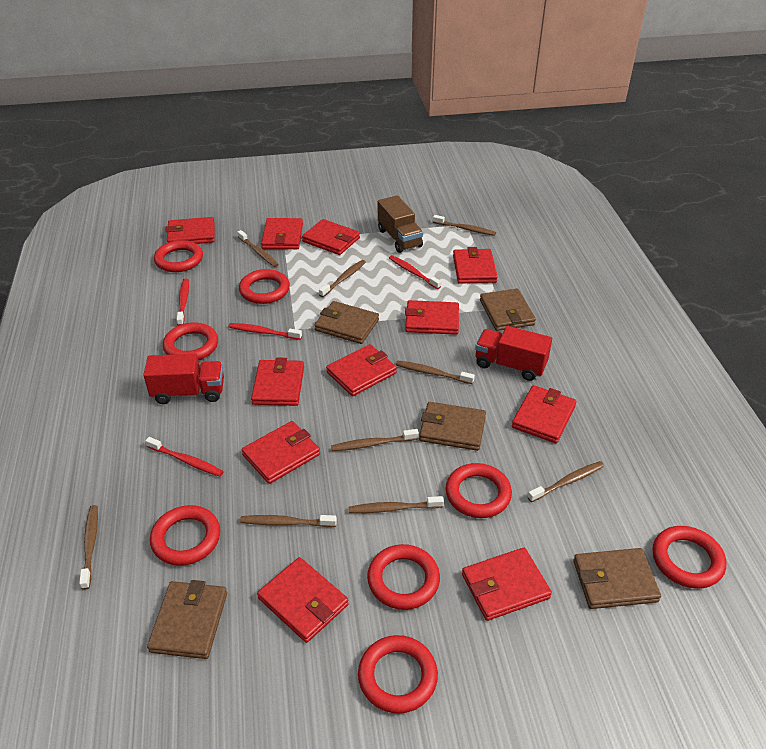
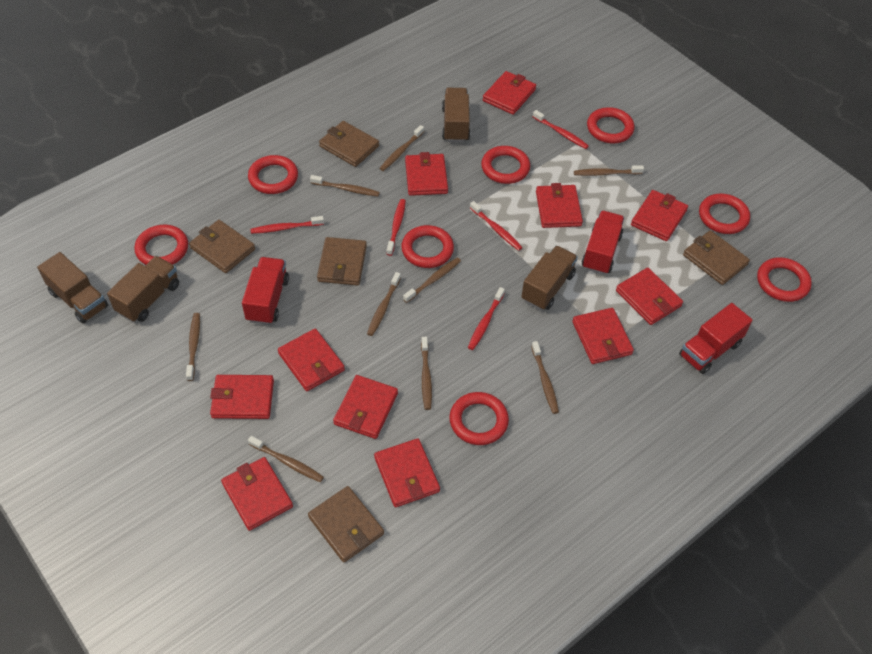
brown truck: 1 -> 4
red toothbrush: 4 -> 5
red truck: 2 -> 3

